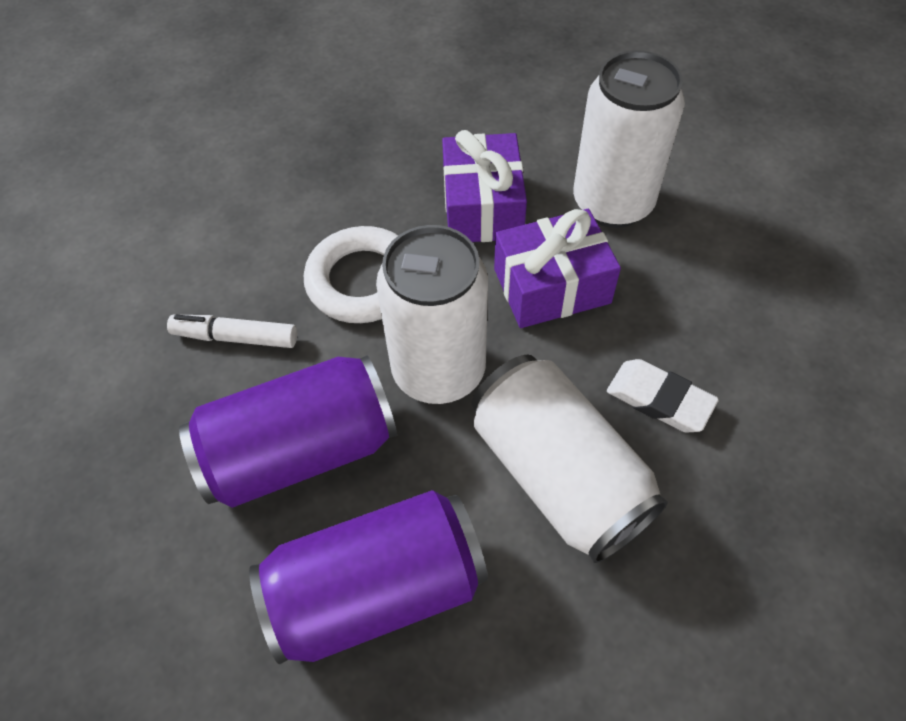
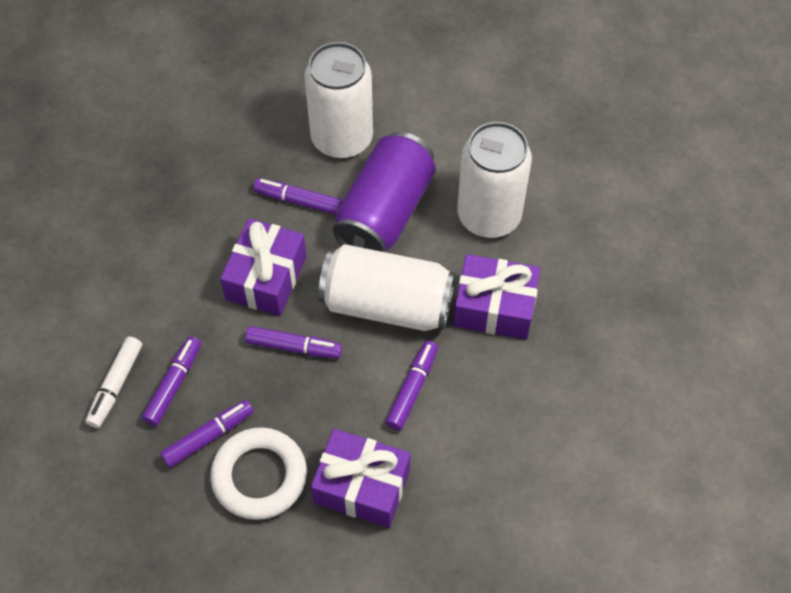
purple can: 2 -> 1
purple gift: 2 -> 3
purple marker: 0 -> 5
white eraser: 1 -> 0

